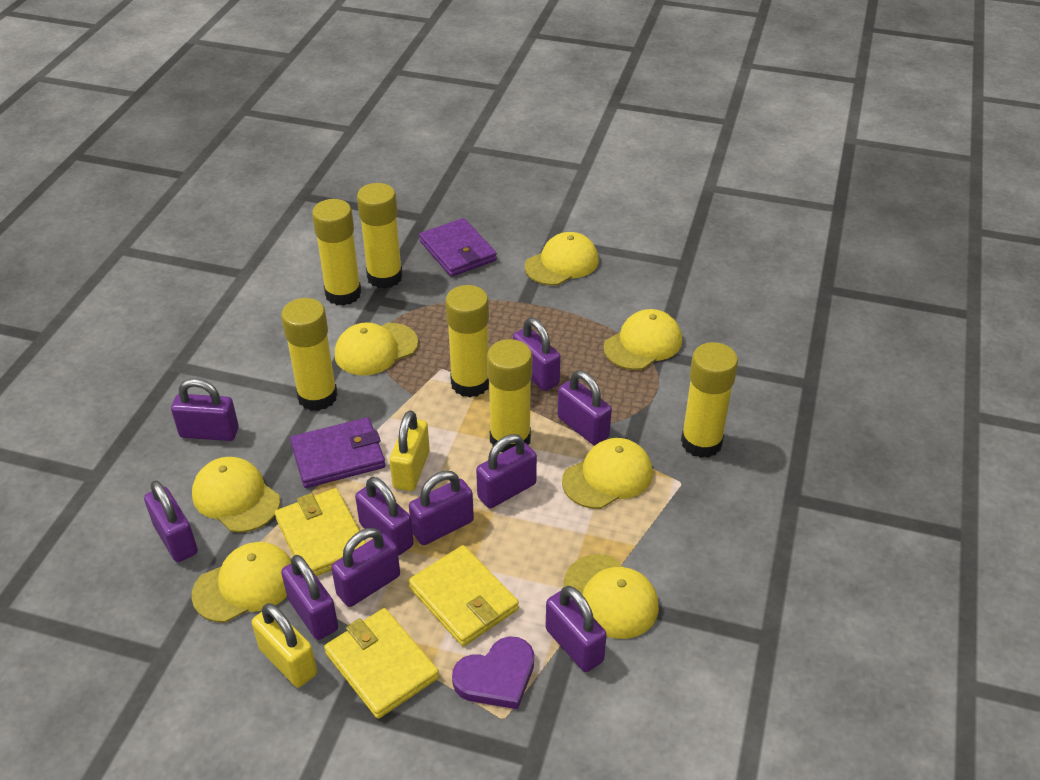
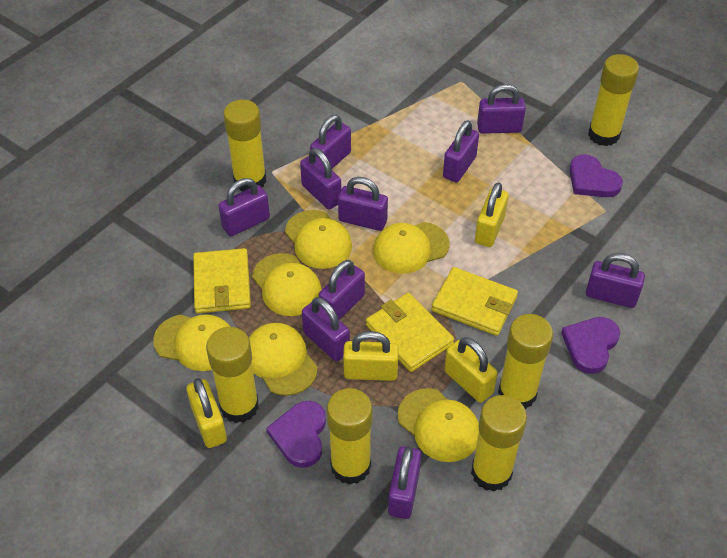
purple heart: 1 -> 3
purple wallet: 2 -> 0
yellow cap: 7 -> 6
yellow padlock: 2 -> 4

